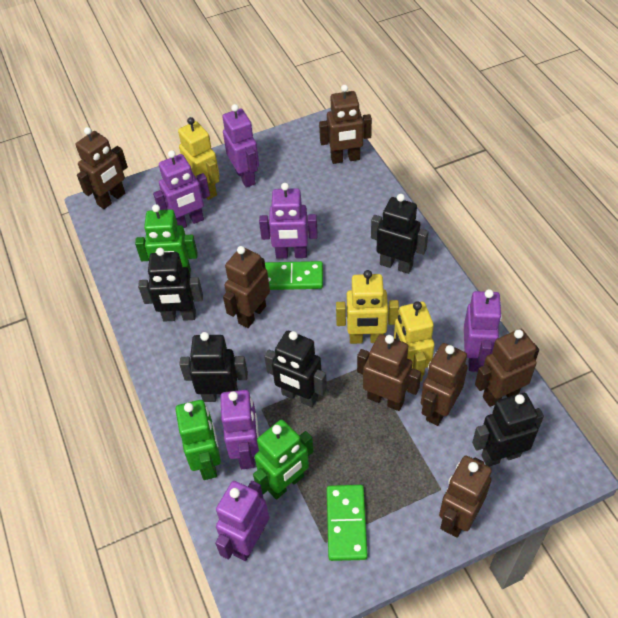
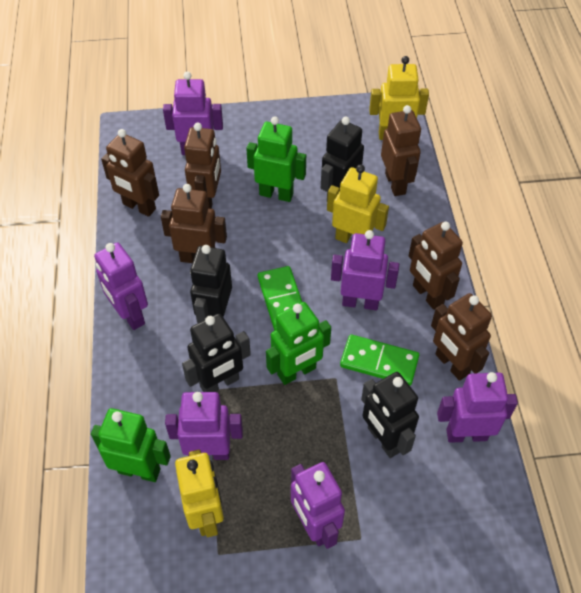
black robot: 5 -> 4
brown robot: 7 -> 6

